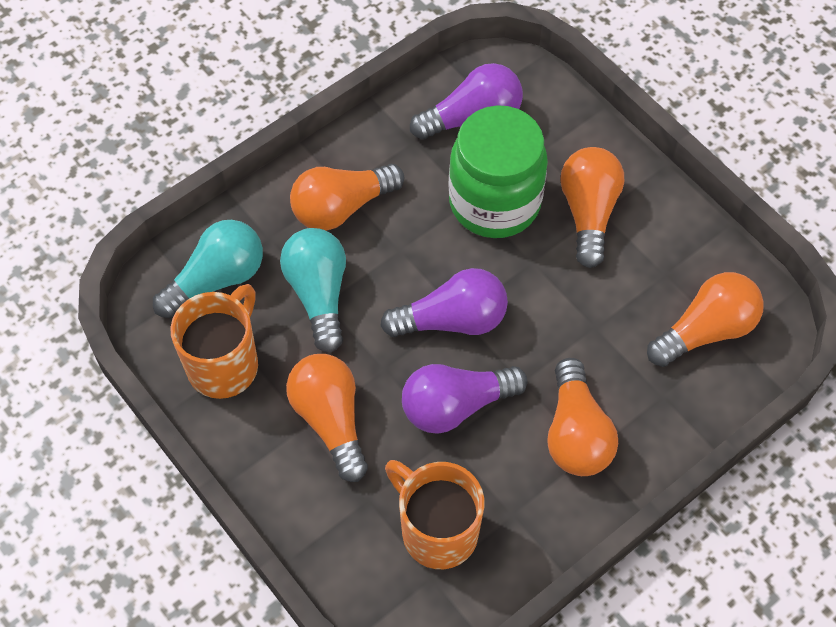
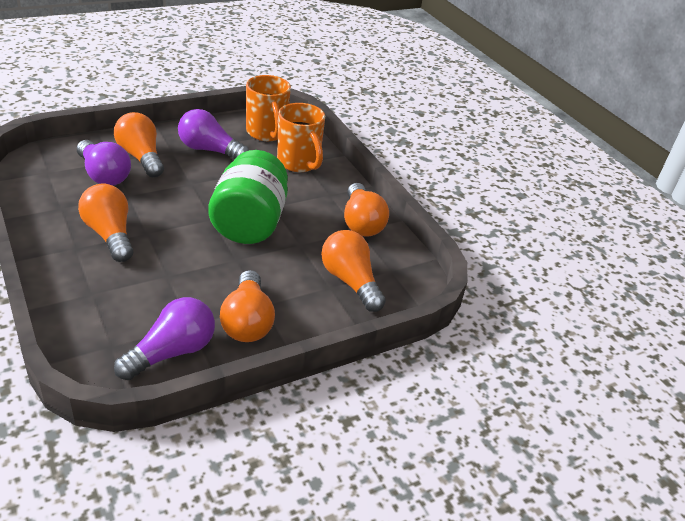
turquoise light bulb: 2 -> 0

